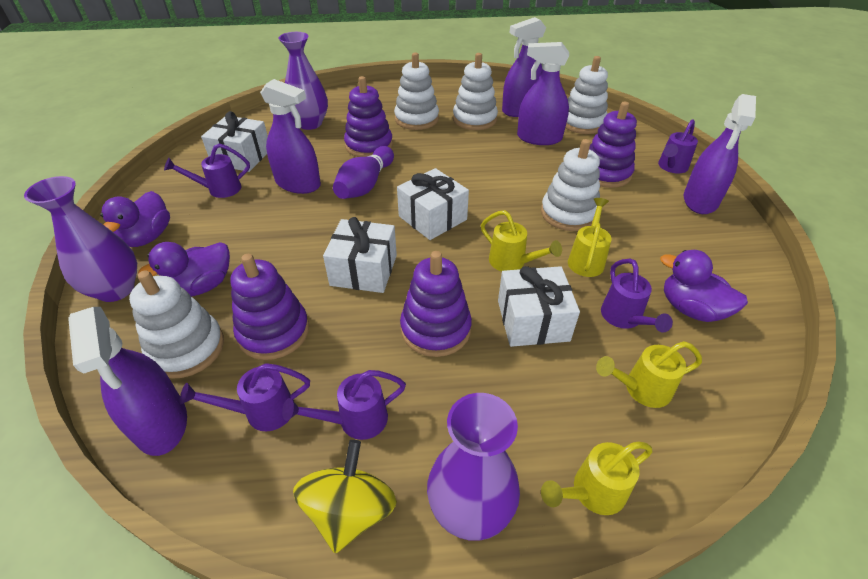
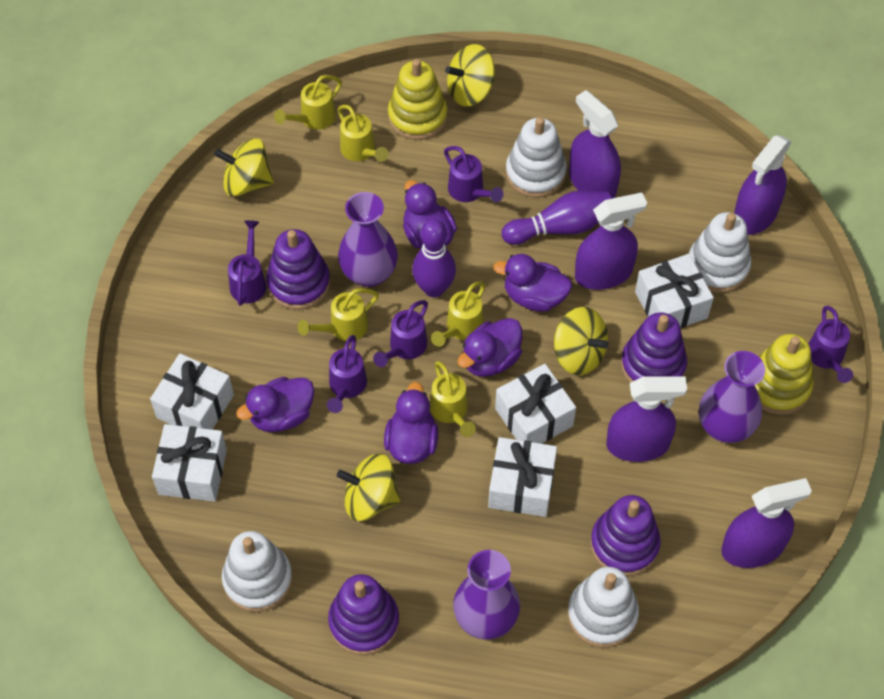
purple bowling pin: 1 -> 2
purple duck: 3 -> 5
white gift: 4 -> 5
white stacking toy: 5 -> 4
yellow spinning top: 1 -> 4
yellow stacking toy: 0 -> 2
yellow watering can: 4 -> 5

